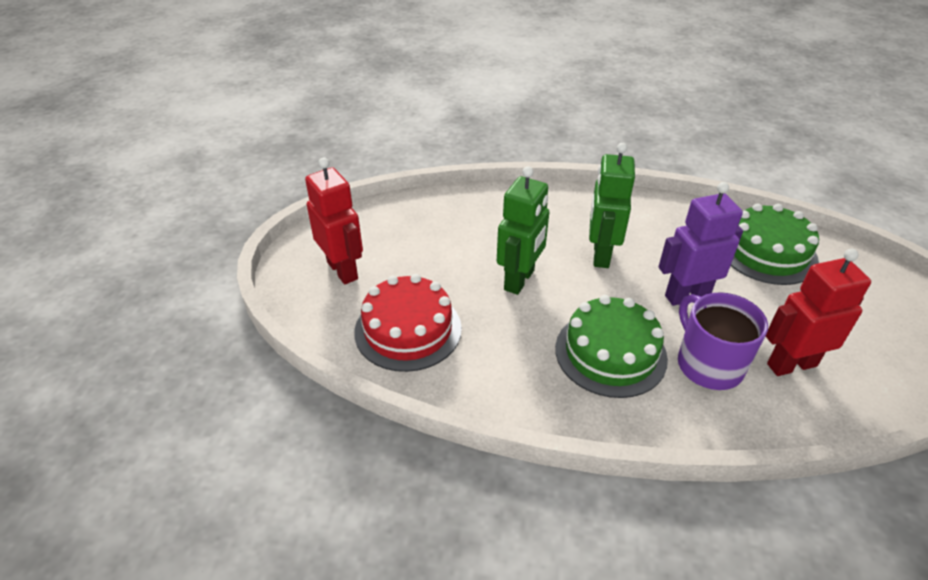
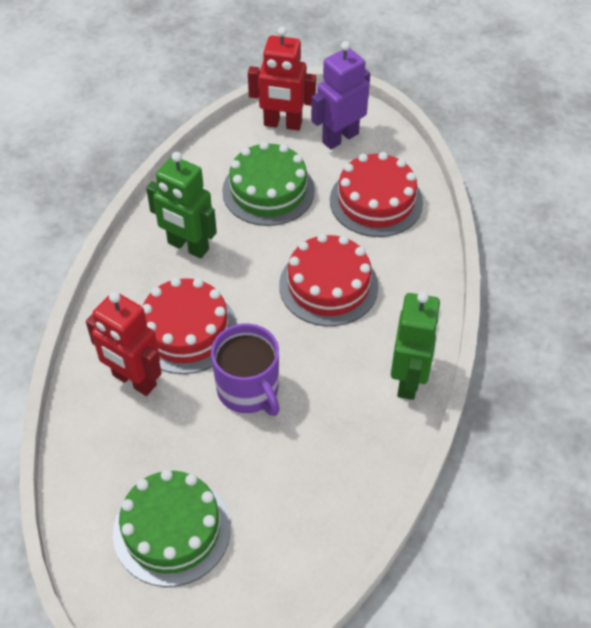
red cake: 1 -> 3

